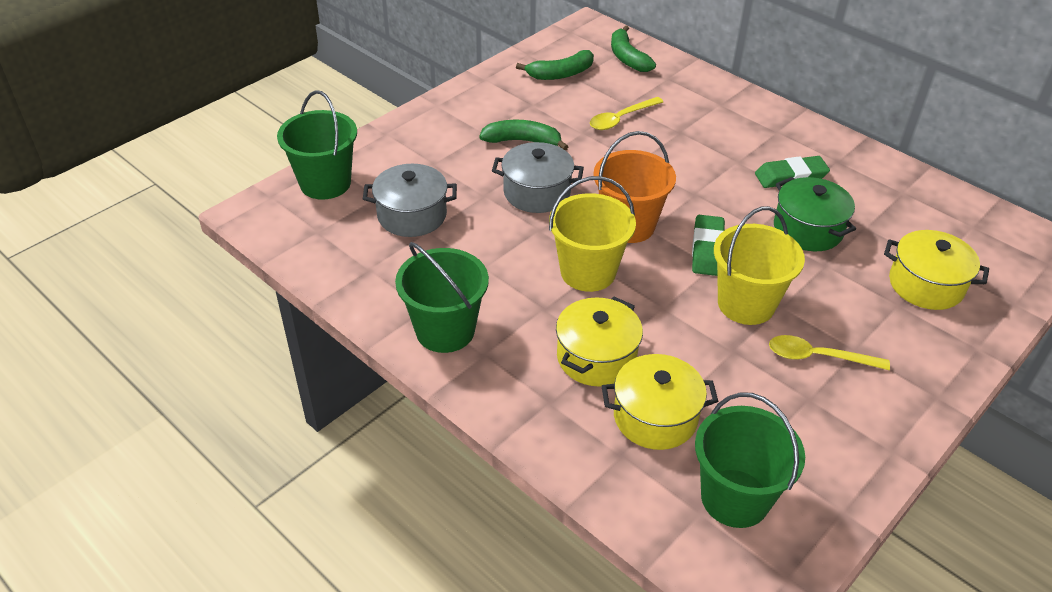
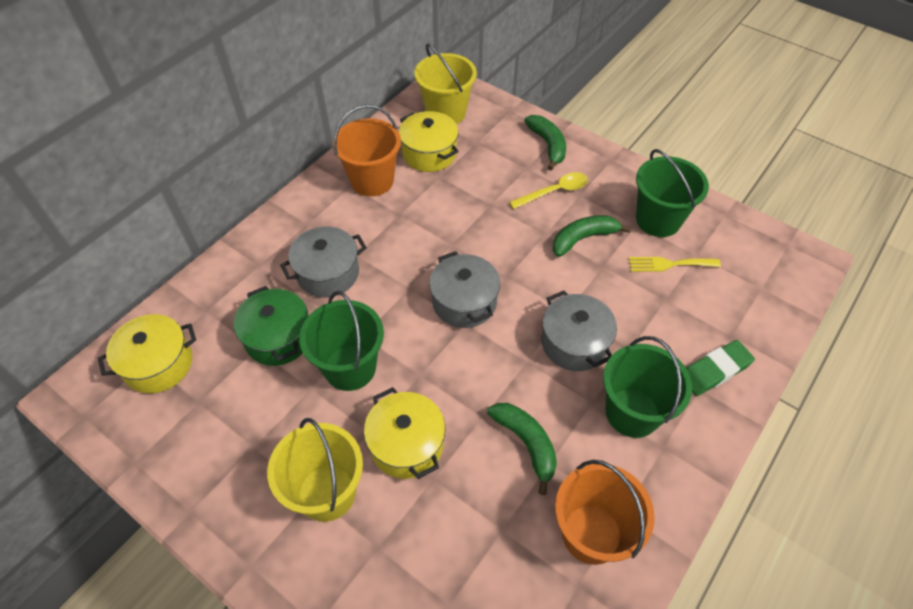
green eraser: 2 -> 1
grey pot: 2 -> 3
orange bucket: 1 -> 2
yellow fork: 0 -> 1
yellow spoon: 2 -> 1

